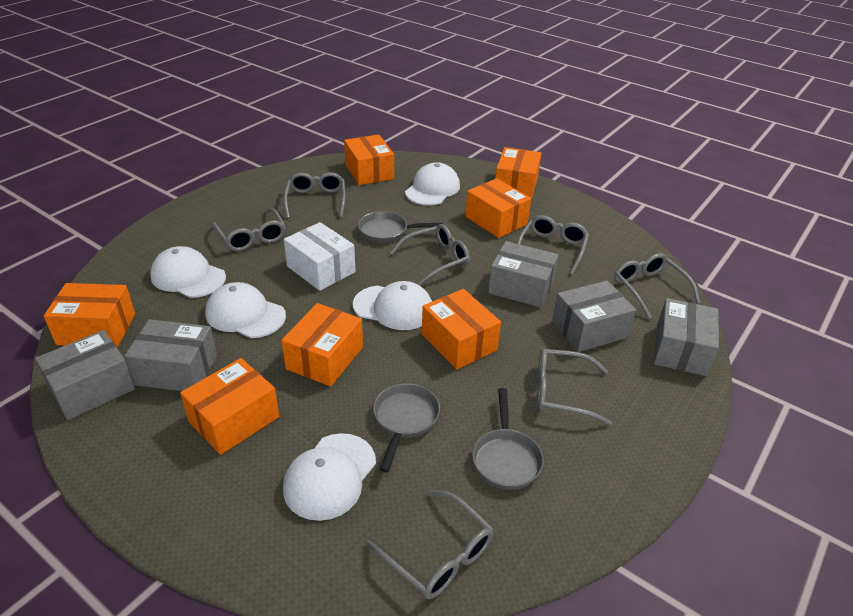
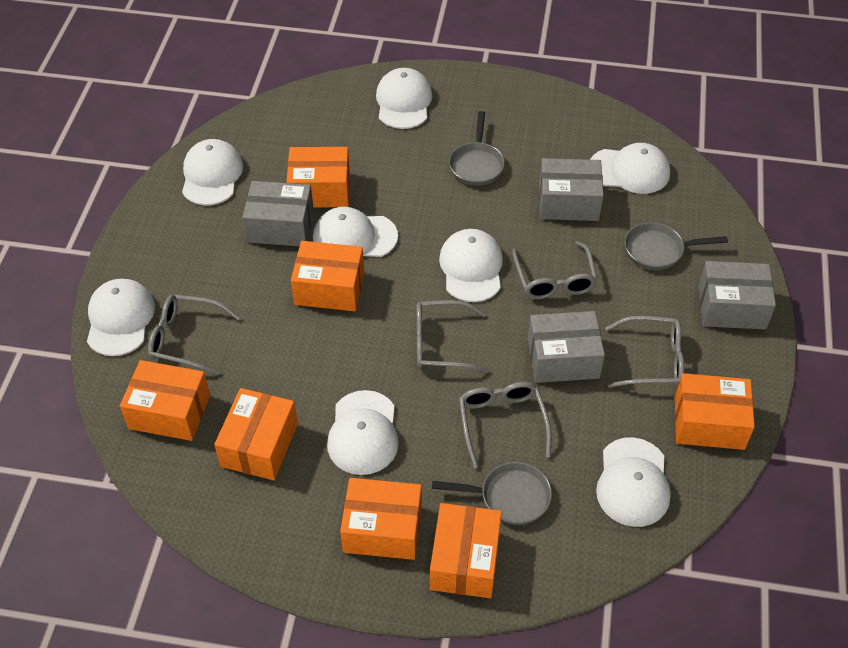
grey box: 5 -> 4
grey glasses: 7 -> 5
white box: 1 -> 0
white cap: 5 -> 8

